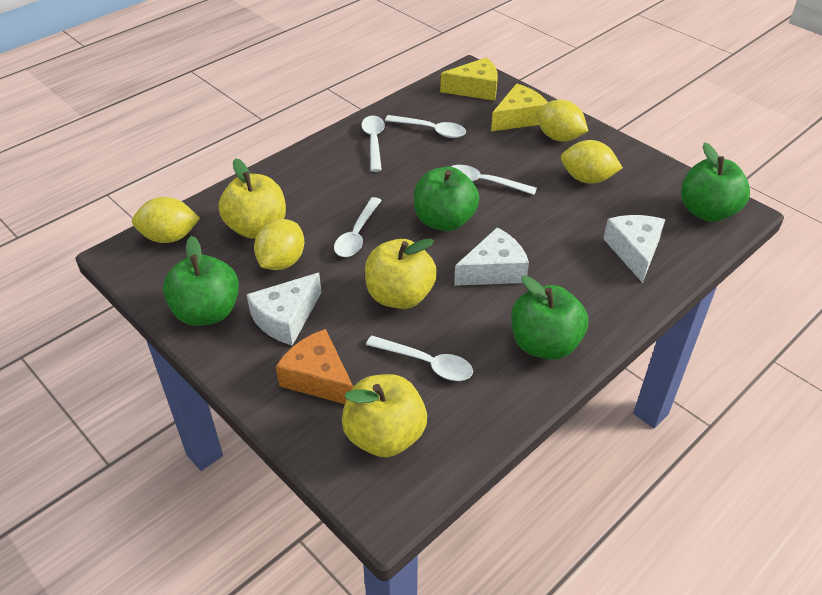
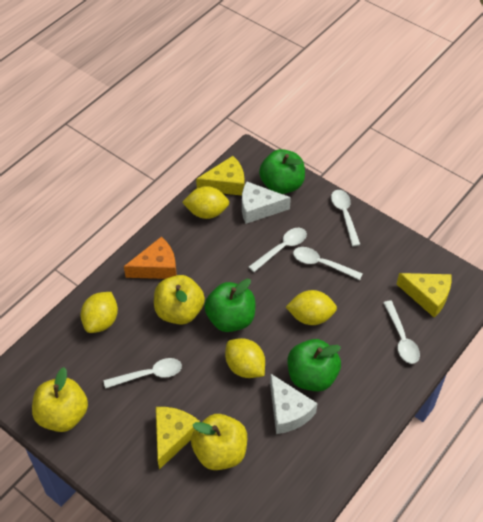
green apple: 4 -> 3
white cheese: 3 -> 2
yellow cheese: 2 -> 3

